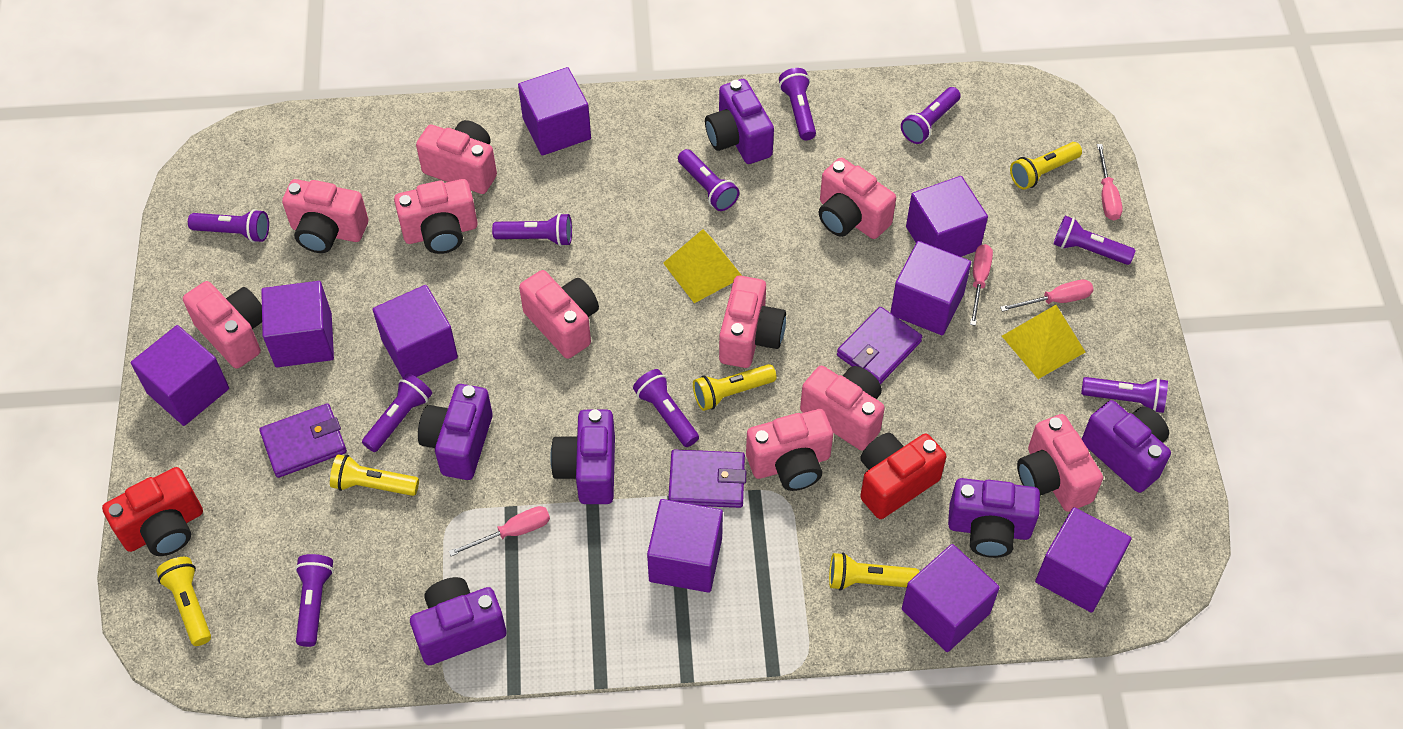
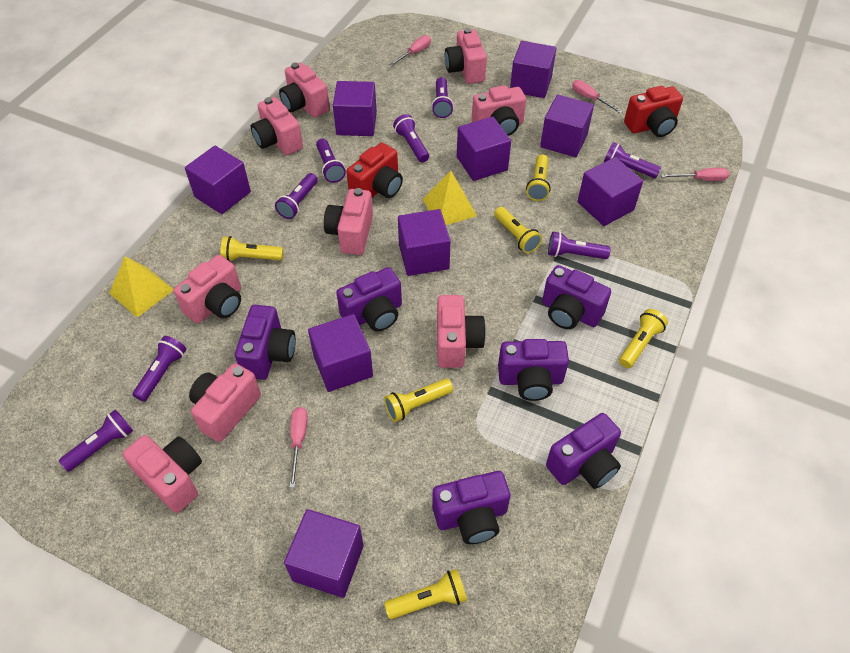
pink camera: 10 -> 9
purple flashlight: 10 -> 8
purple wallet: 3 -> 0
yellow flashlight: 5 -> 6

